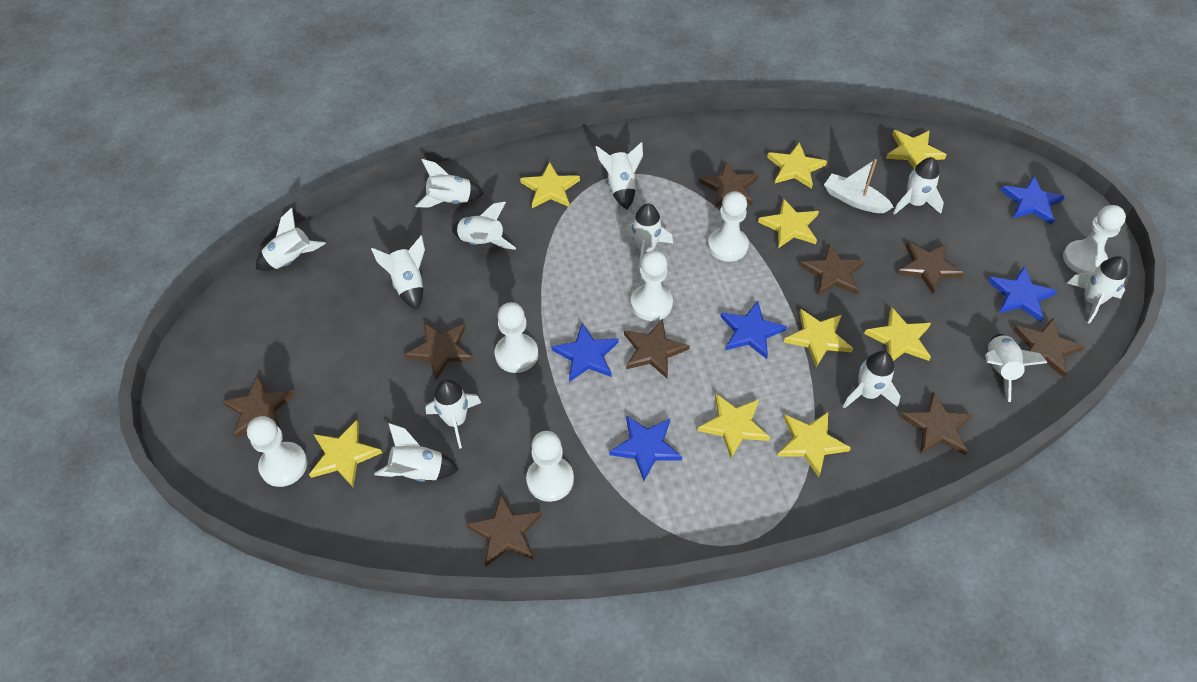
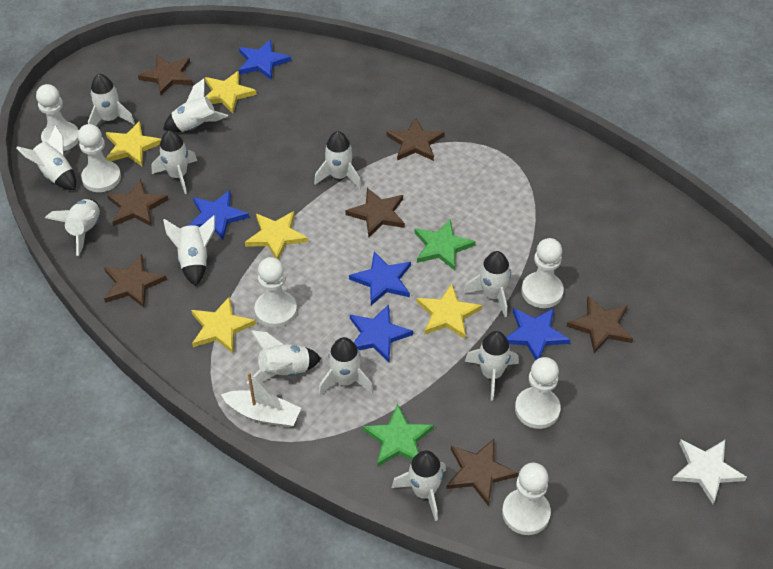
brown star: 9 -> 7
green star: 0 -> 2
white star: 0 -> 1
yellow star: 9 -> 5

